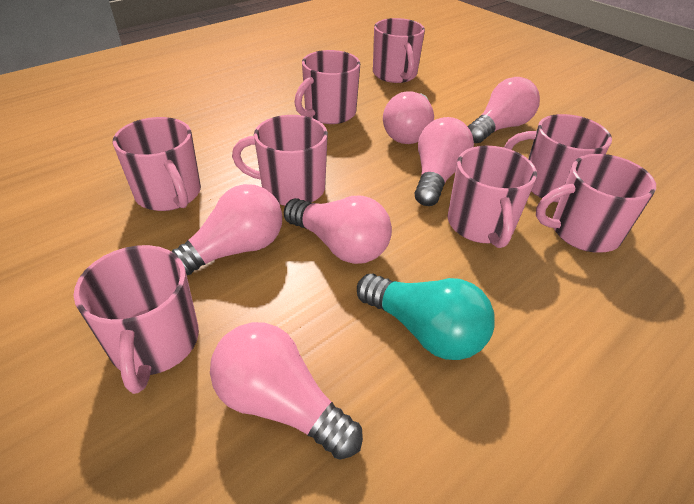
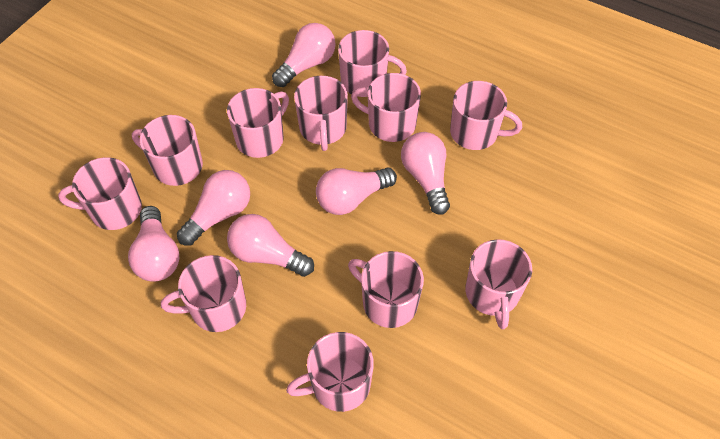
pink mug: 8 -> 11
turquoise light bulb: 1 -> 0

